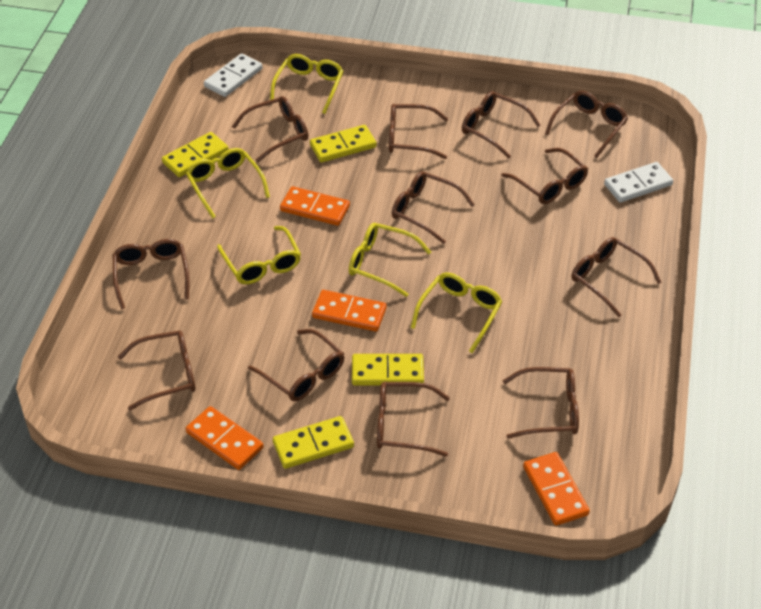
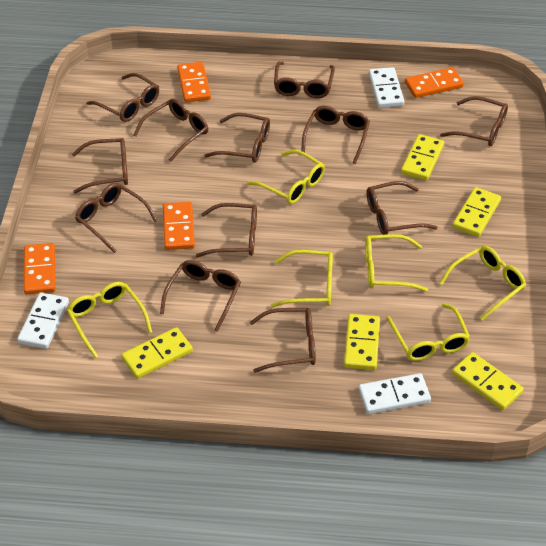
white domino: 2 -> 3
yellow domino: 4 -> 5
yellow glasses: 5 -> 6

